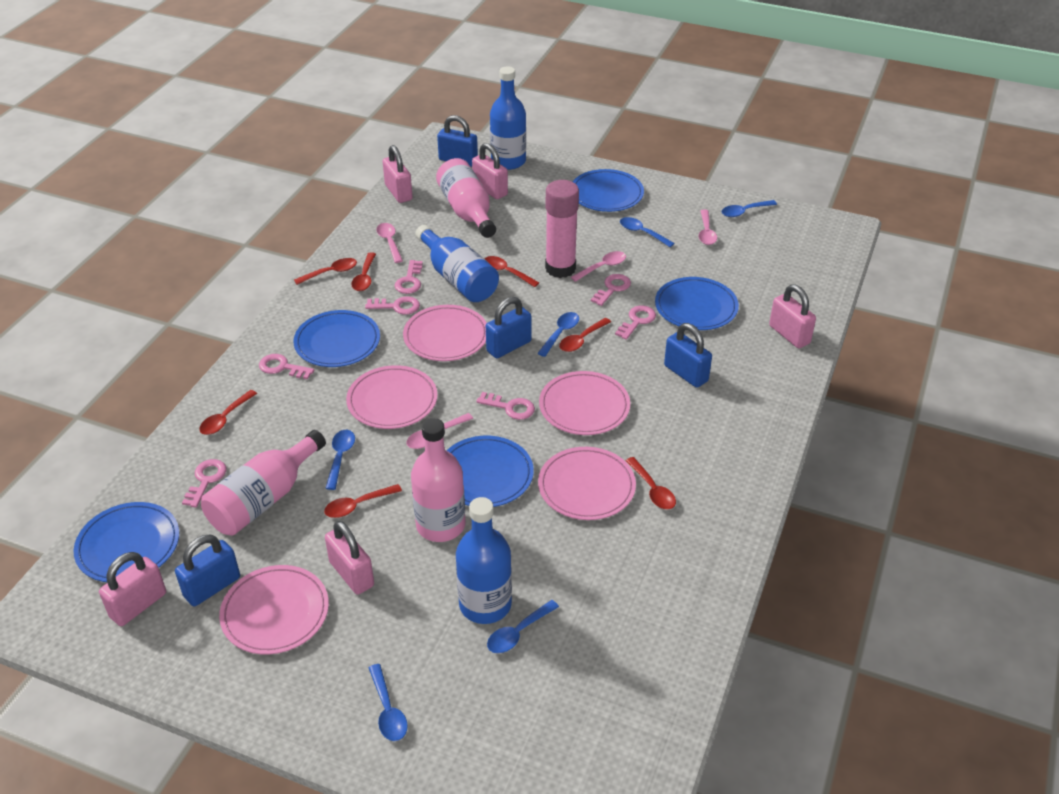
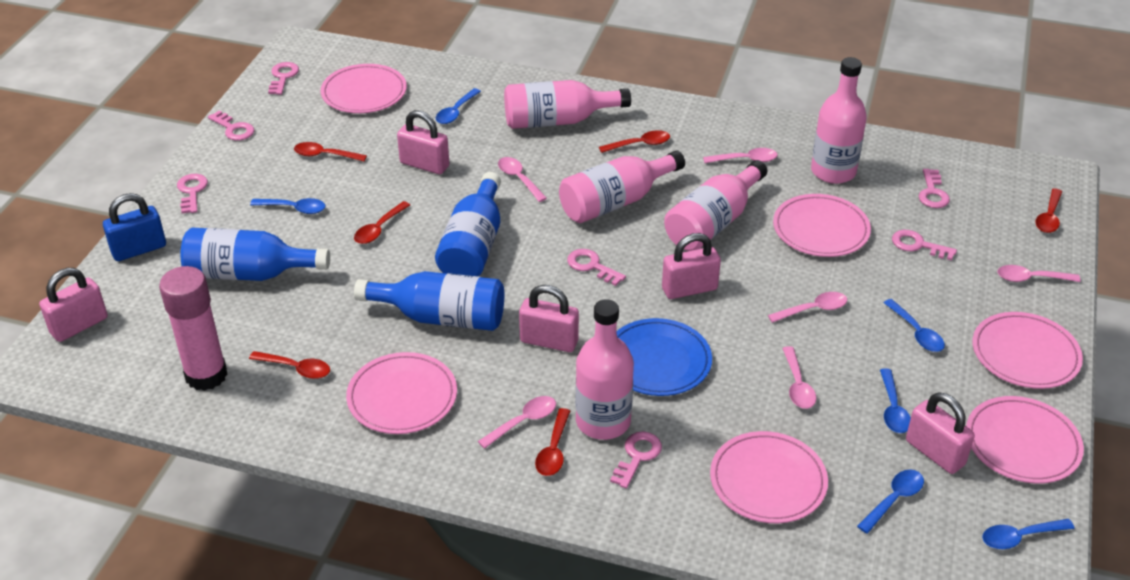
blue padlock: 4 -> 1
blue plate: 5 -> 1
pink bottle: 3 -> 5
pink plate: 5 -> 6
pink spoon: 4 -> 6
red spoon: 7 -> 6

